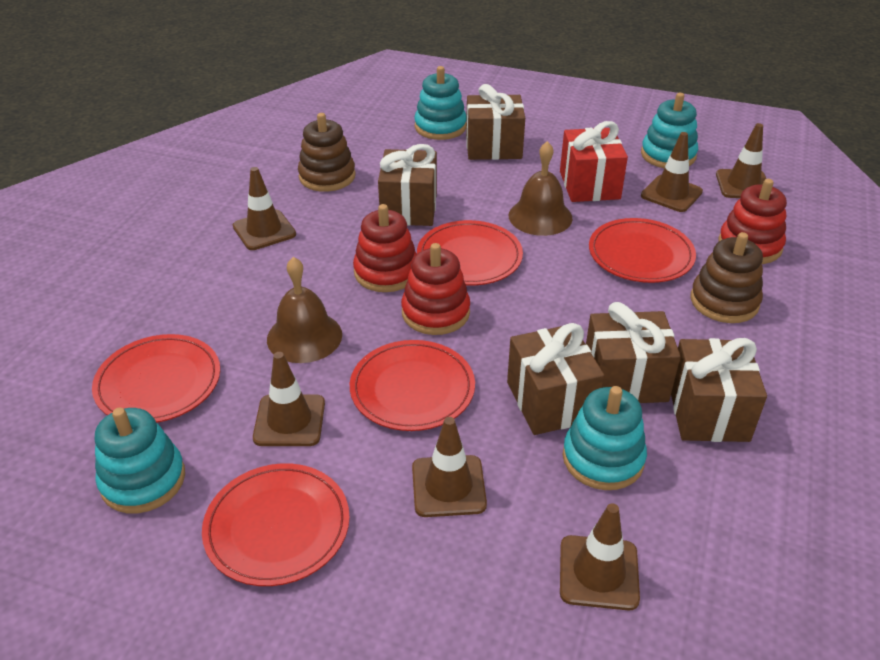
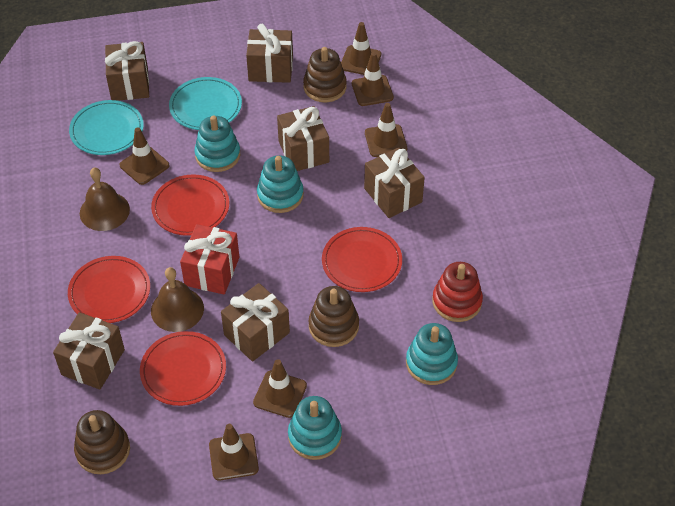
brown gift: 5 -> 6
brown stacking toy: 2 -> 3
red plate: 5 -> 4
red stacking toy: 3 -> 1
turquoise plate: 0 -> 2

